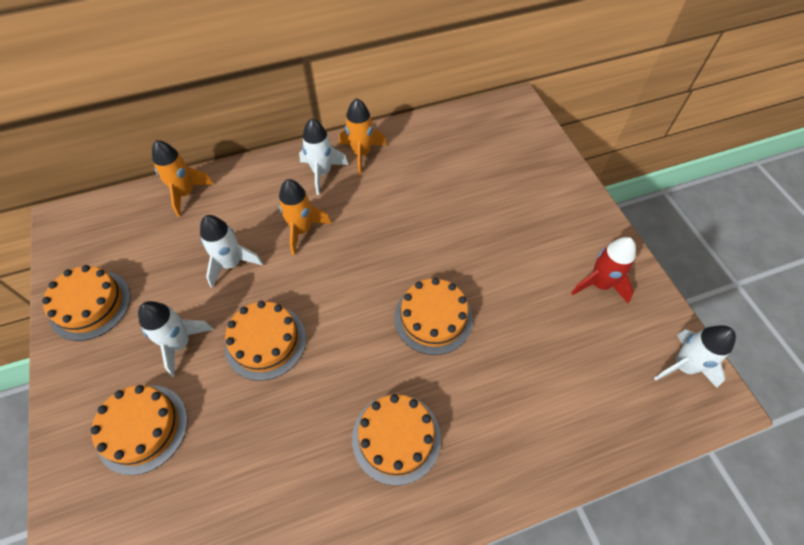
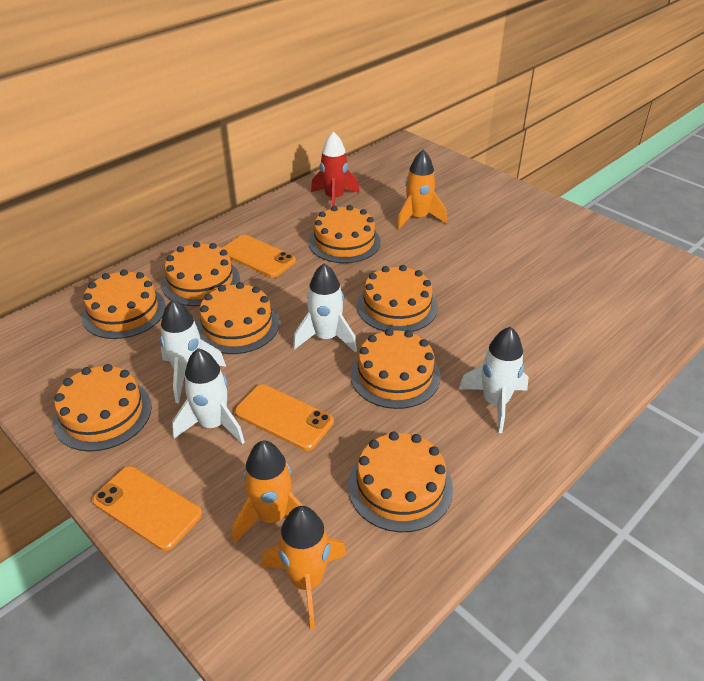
orange cake: 5 -> 8
orange phone: 0 -> 3

